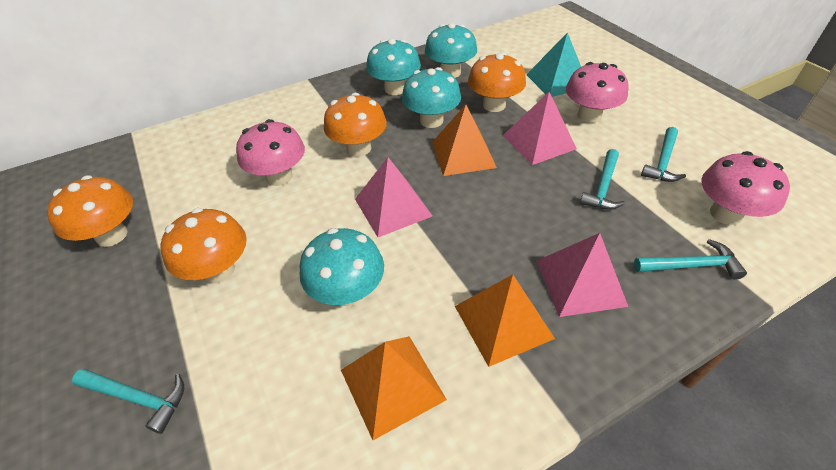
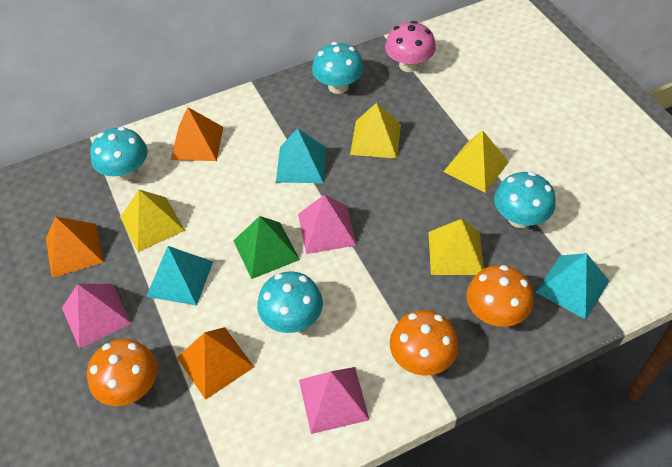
green pyramid: 0 -> 1
orange mushroom: 4 -> 3
pink mushroom: 3 -> 1
turquoise hammer: 4 -> 0
turquoise pyramid: 1 -> 3
yellow pyramid: 0 -> 4

